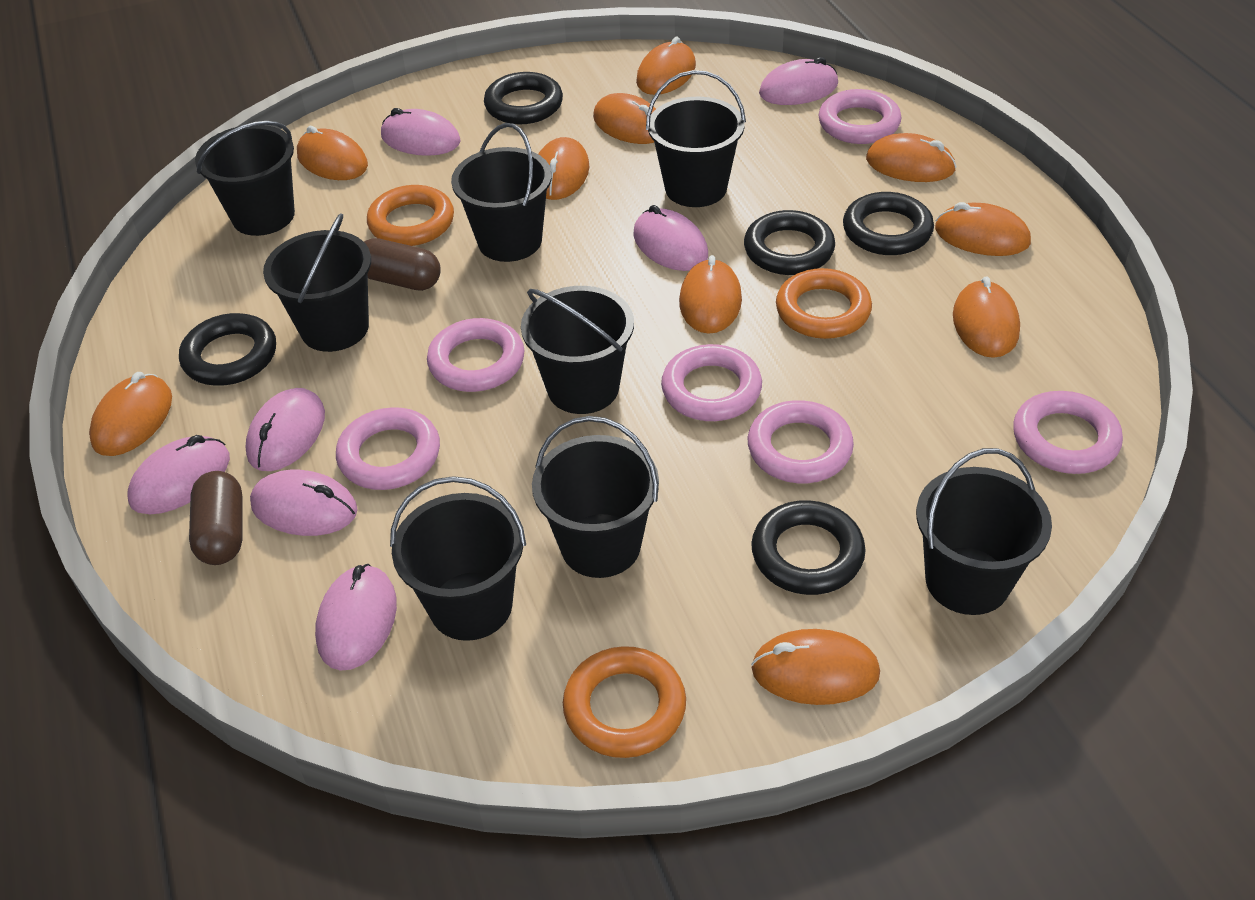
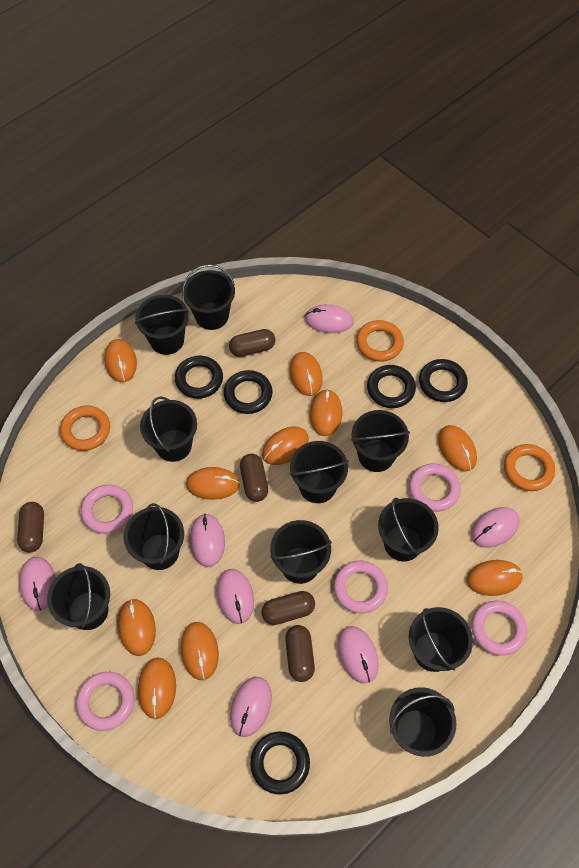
black bucket: 8 -> 11
brown capsule: 2 -> 5
pink ring: 6 -> 5

